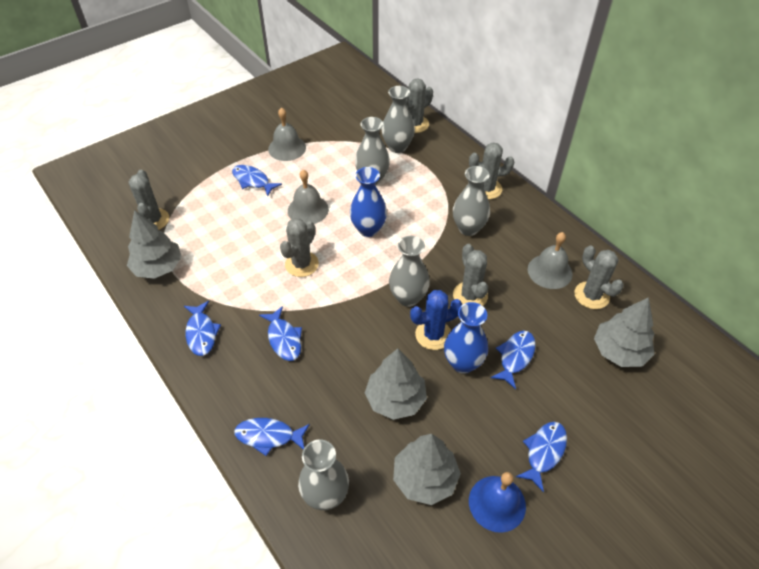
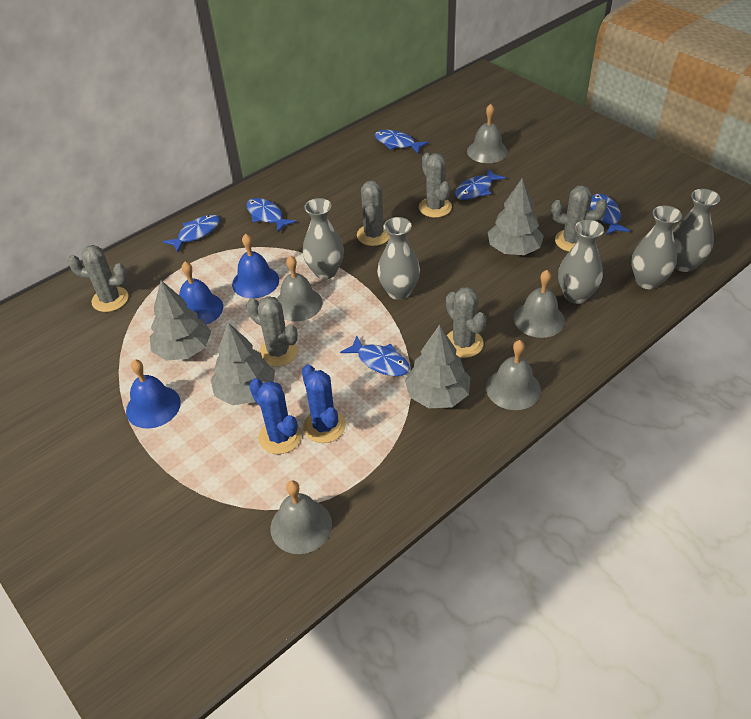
blue bell: 1 -> 3
blue cactus: 1 -> 2
blue vase: 2 -> 0
grey bell: 3 -> 5

